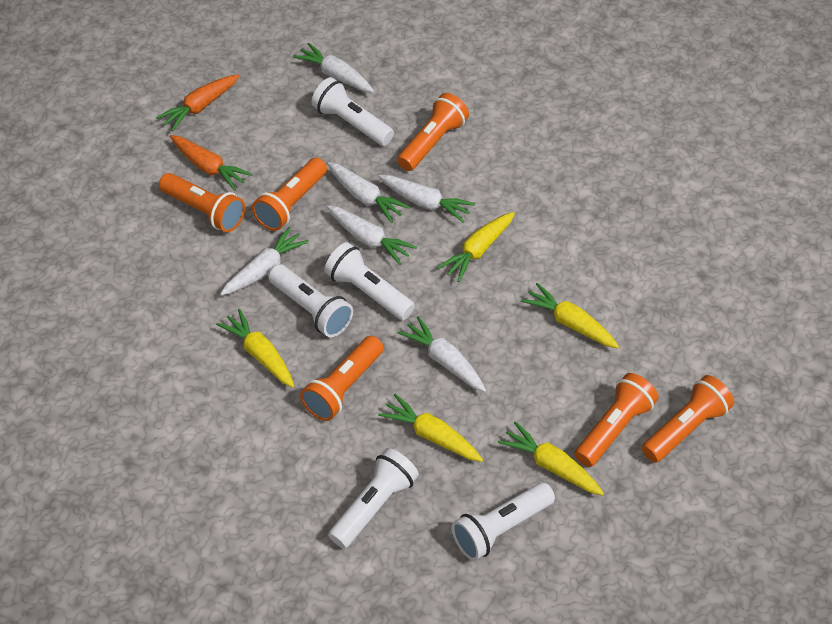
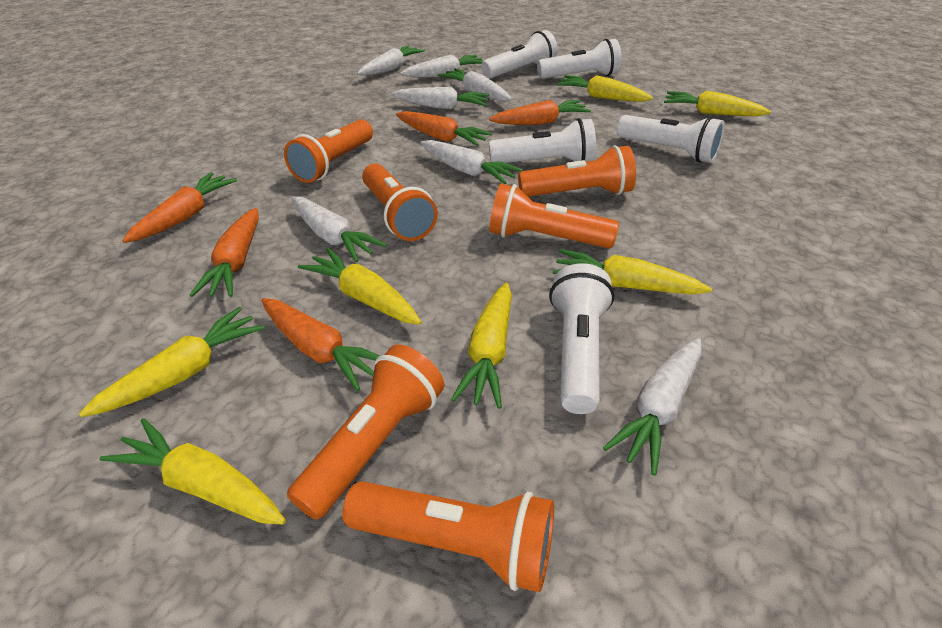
orange carrot: 2 -> 5
white carrot: 6 -> 7
yellow carrot: 5 -> 7

